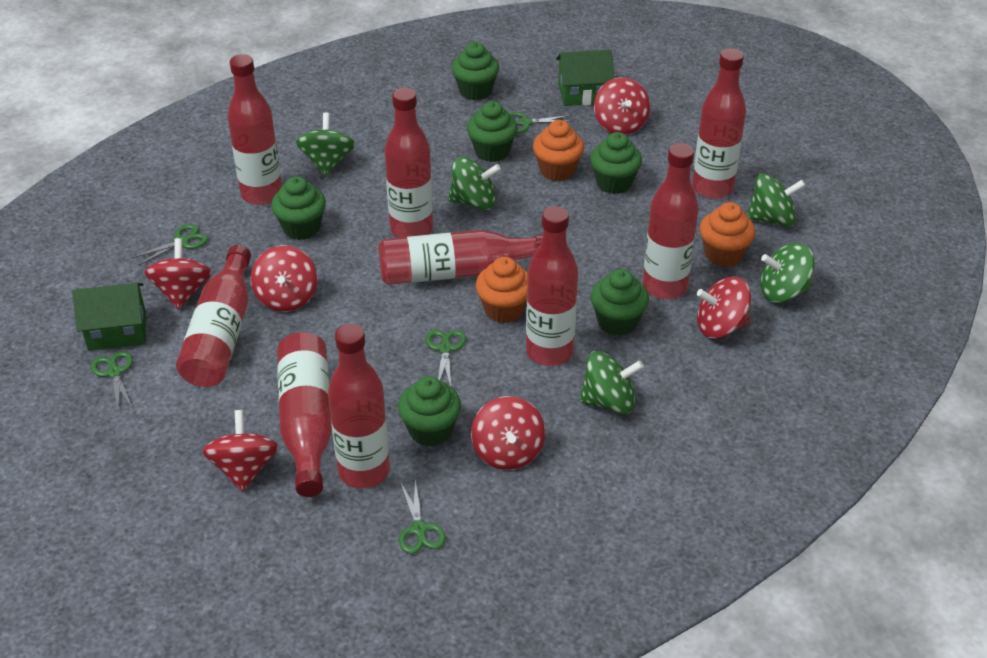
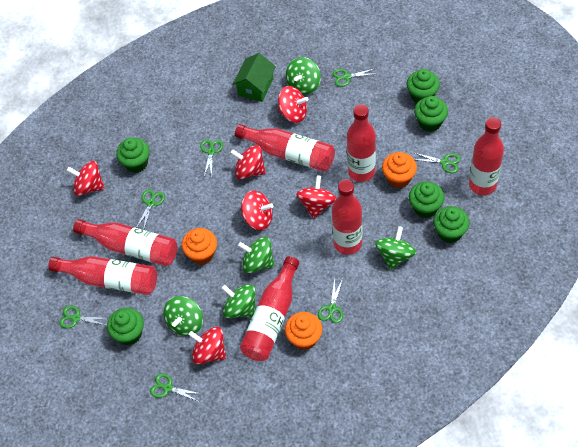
green house: 2 -> 1
green scissors: 5 -> 7
red bottle: 9 -> 7

